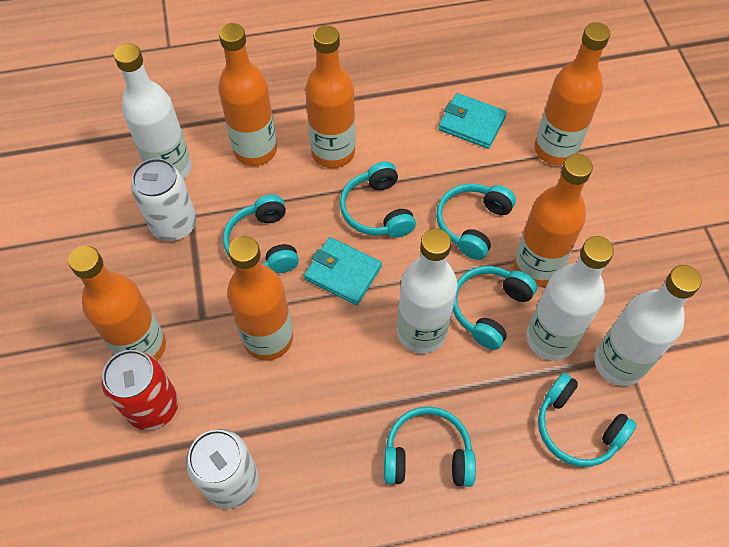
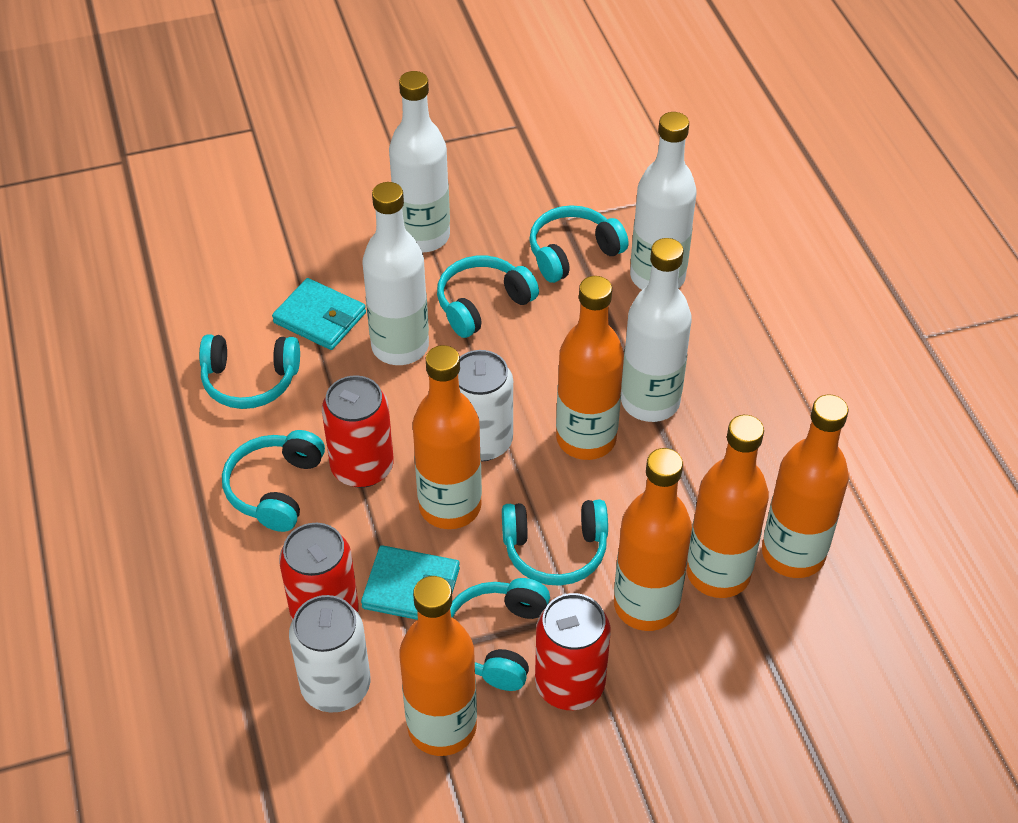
red can: 1 -> 3

